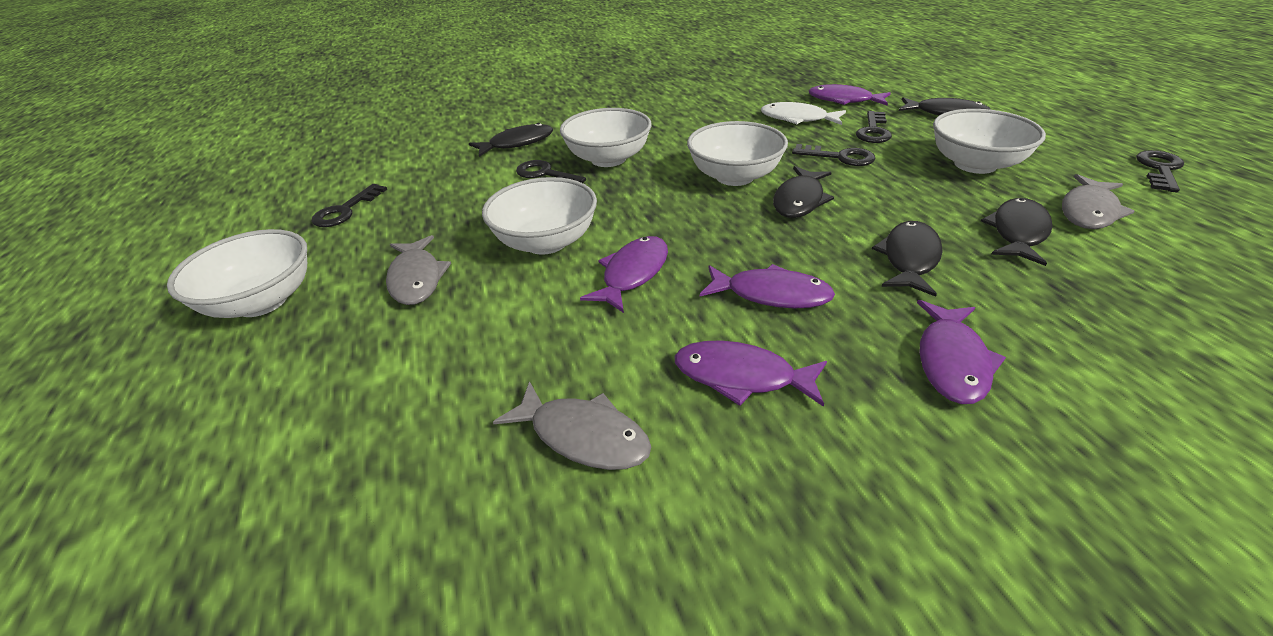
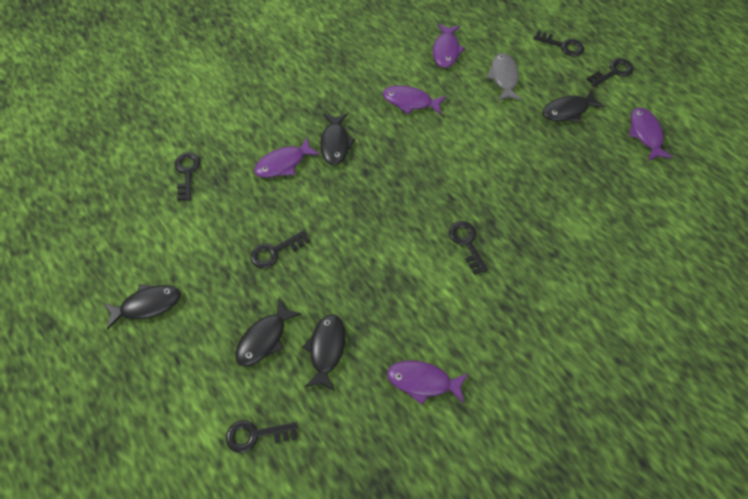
black key: 5 -> 6
grey fish: 3 -> 1
white bowl: 5 -> 0
white fish: 1 -> 0

